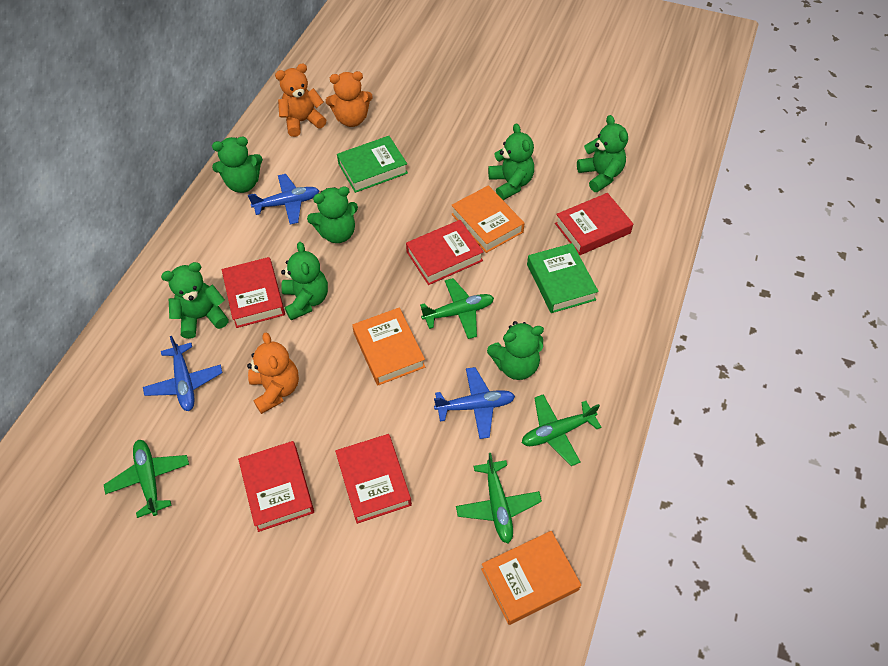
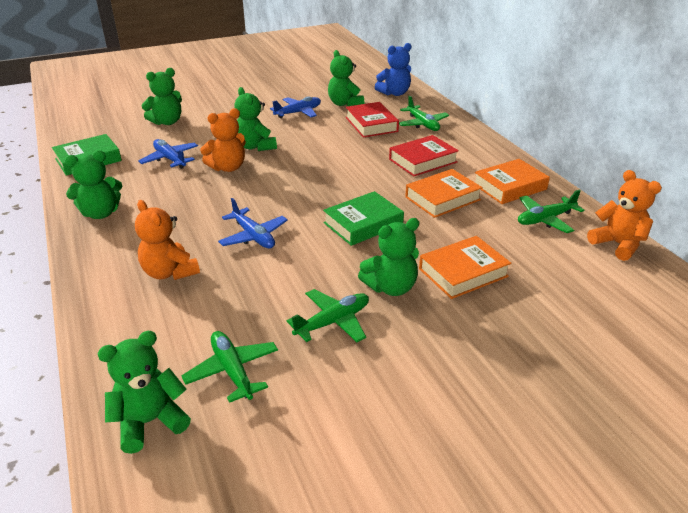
blue teddy bear: 0 -> 1
green teddy bear: 7 -> 6
red book: 5 -> 2

